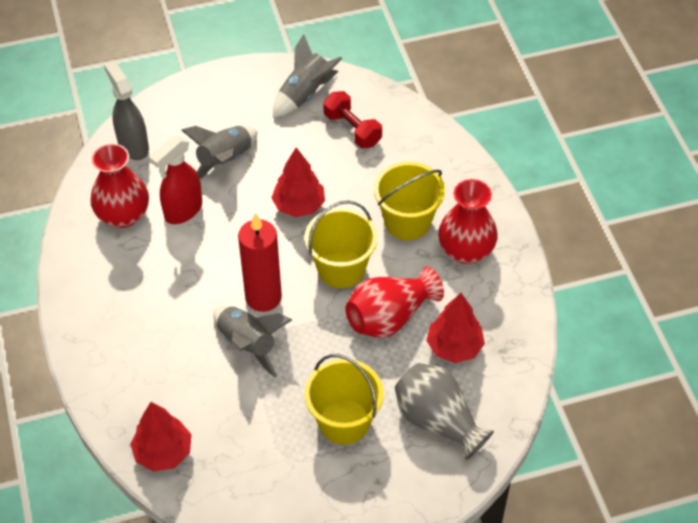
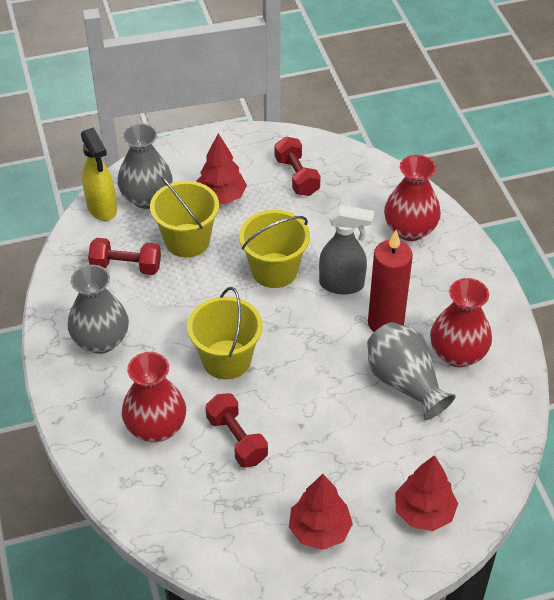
grey rocket: 3 -> 0
grey vase: 1 -> 3
red dumbbell: 1 -> 3
red spray bottle: 1 -> 0
yellow spray bottle: 0 -> 1

